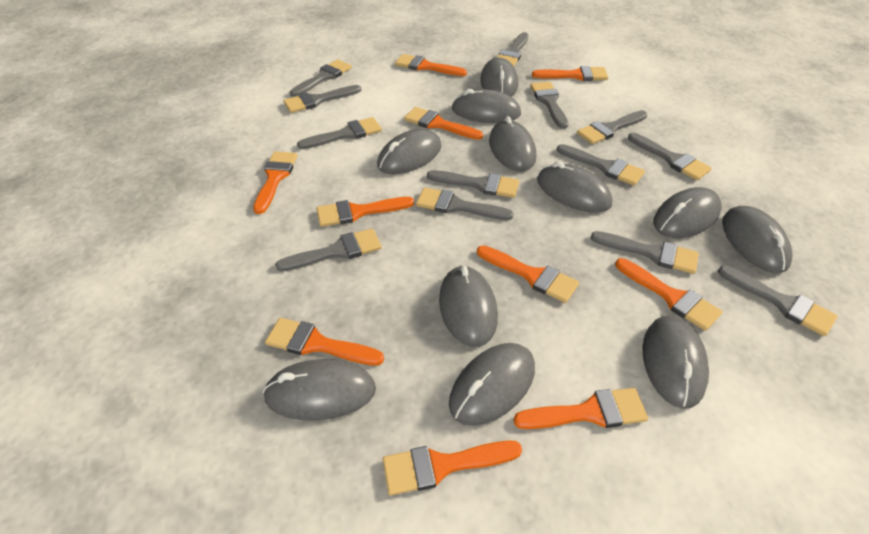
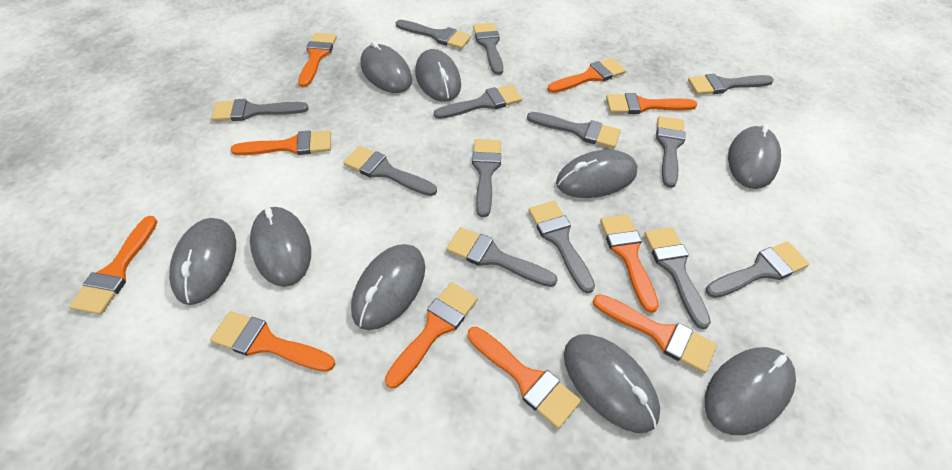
grey mouse: 11 -> 9

